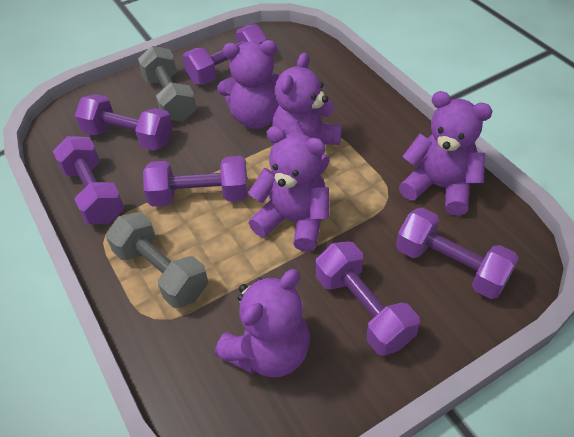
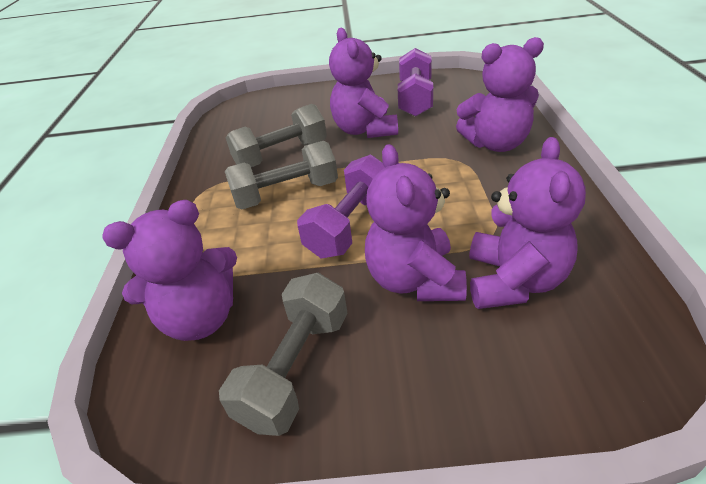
grey dumbbell: 2 -> 3
purple dumbbell: 6 -> 2

